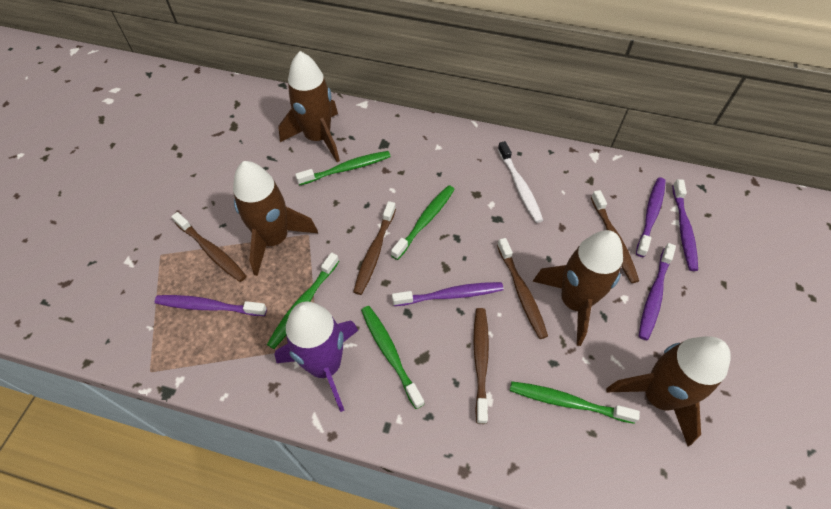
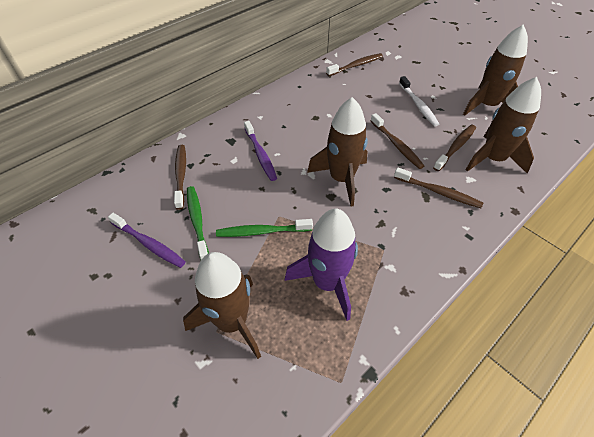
green toothbrush: 5 -> 2
purple toothbrush: 5 -> 2

